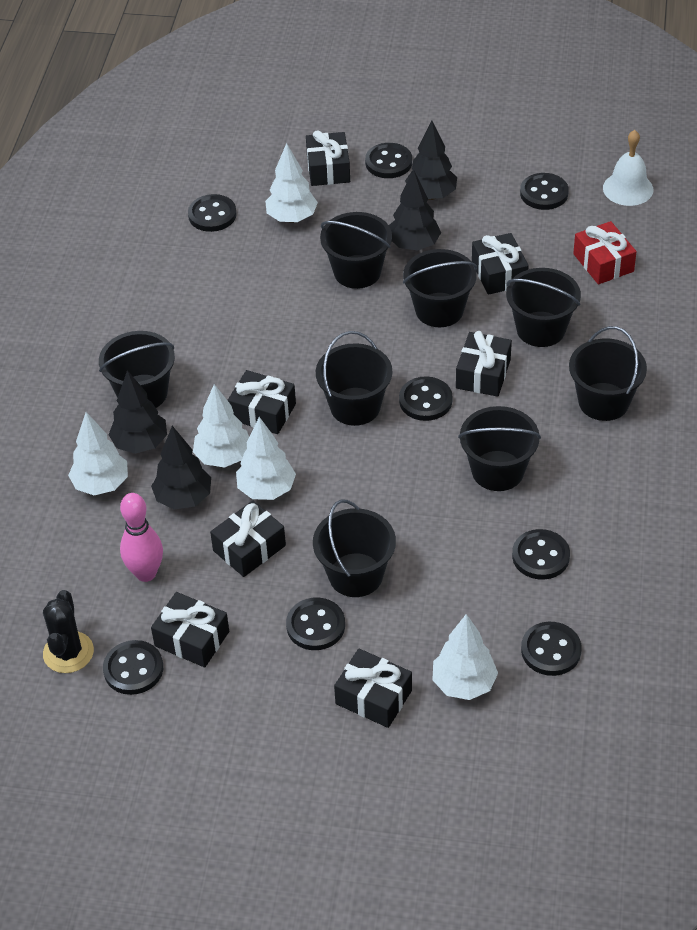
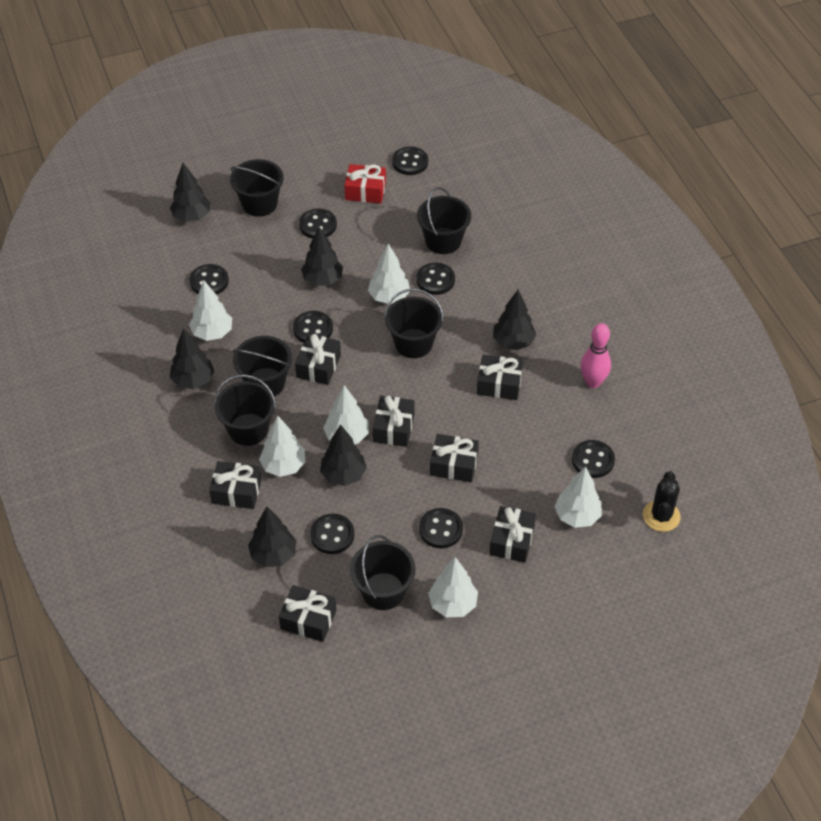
black bucket: 8 -> 6
black tree: 4 -> 6
white bell: 1 -> 0
white tree: 5 -> 6

